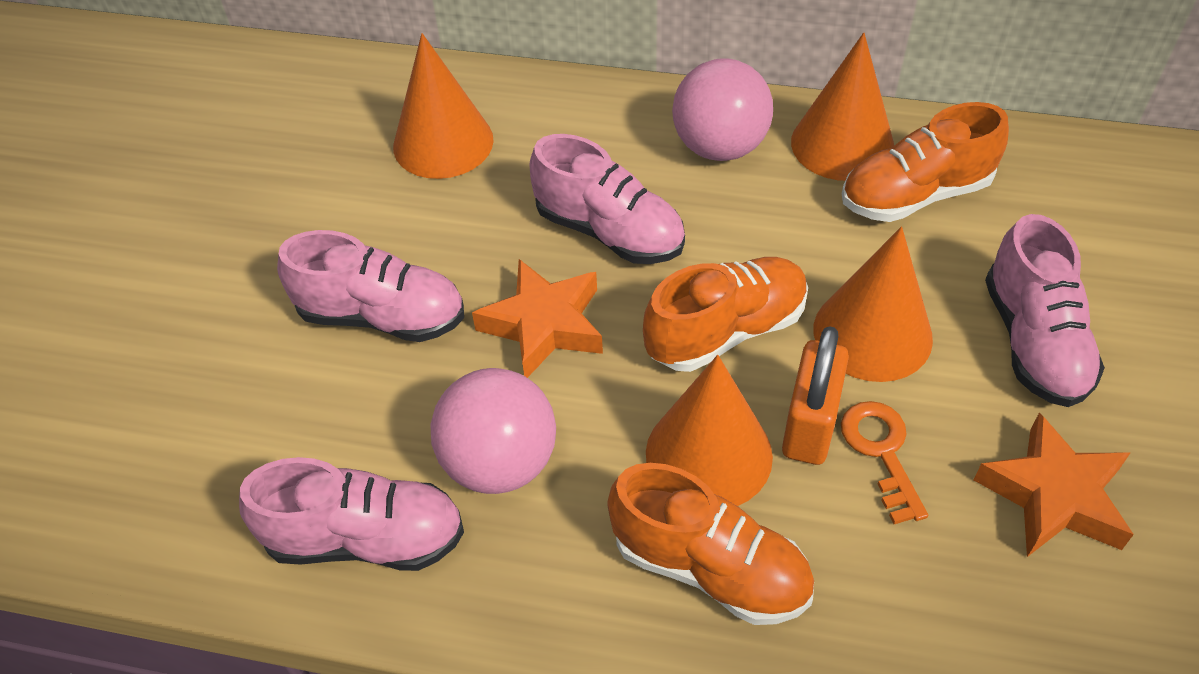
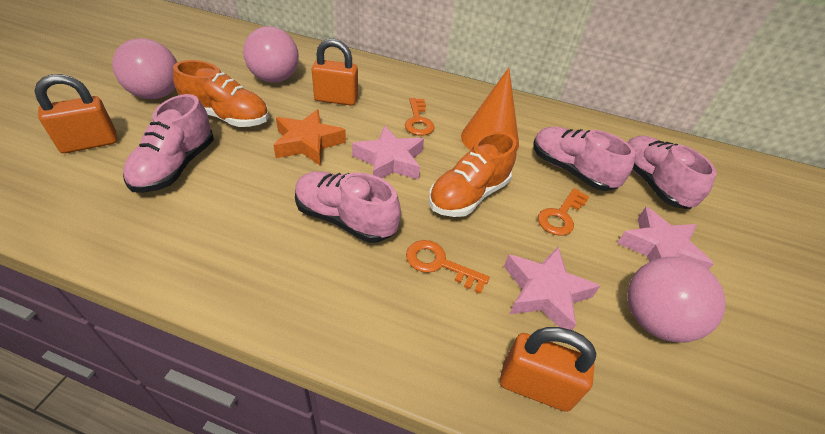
orange cone: 4 -> 1
orange key: 1 -> 3
orange padlock: 1 -> 3
orange shoe: 3 -> 2
orange star: 2 -> 1
pink ball: 2 -> 3
pink star: 0 -> 3

